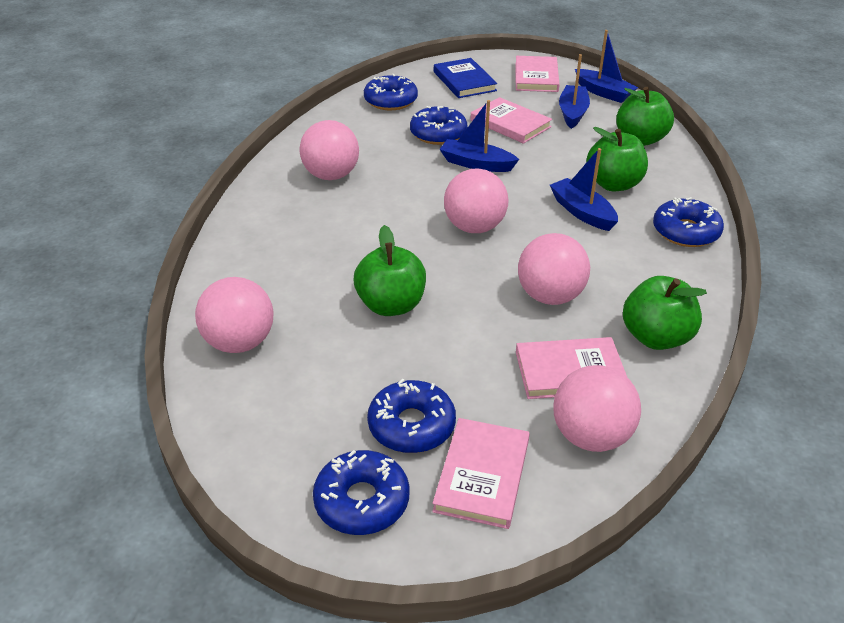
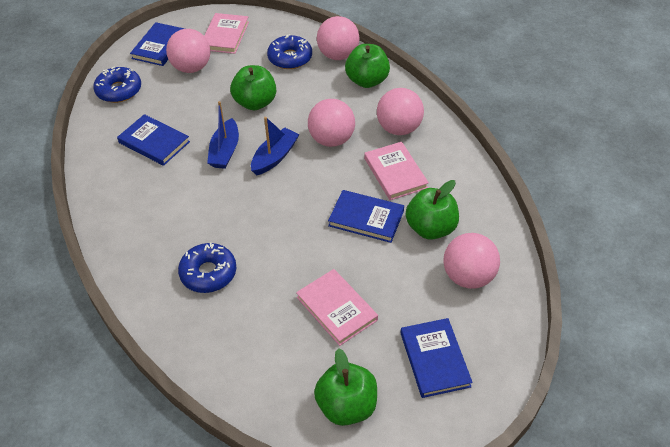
blue boat: 4 -> 2
blue book: 1 -> 4
blue donut: 5 -> 3
pink book: 4 -> 3

